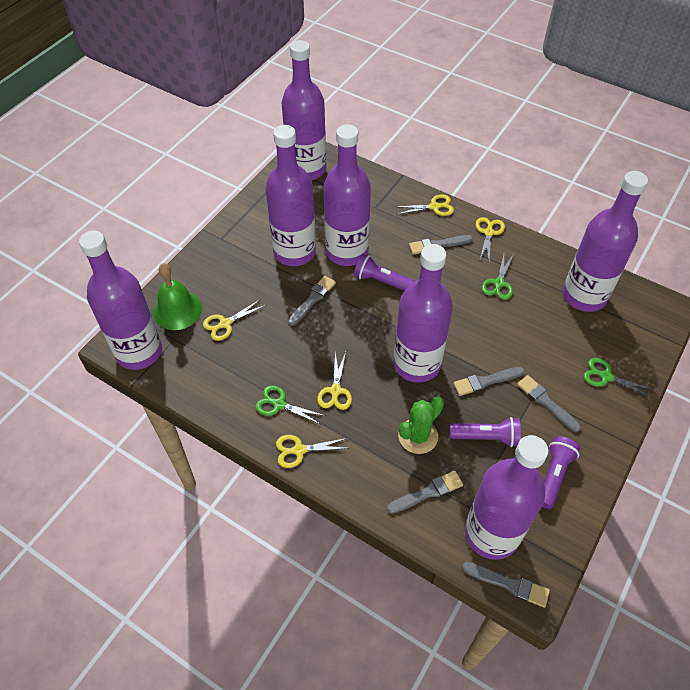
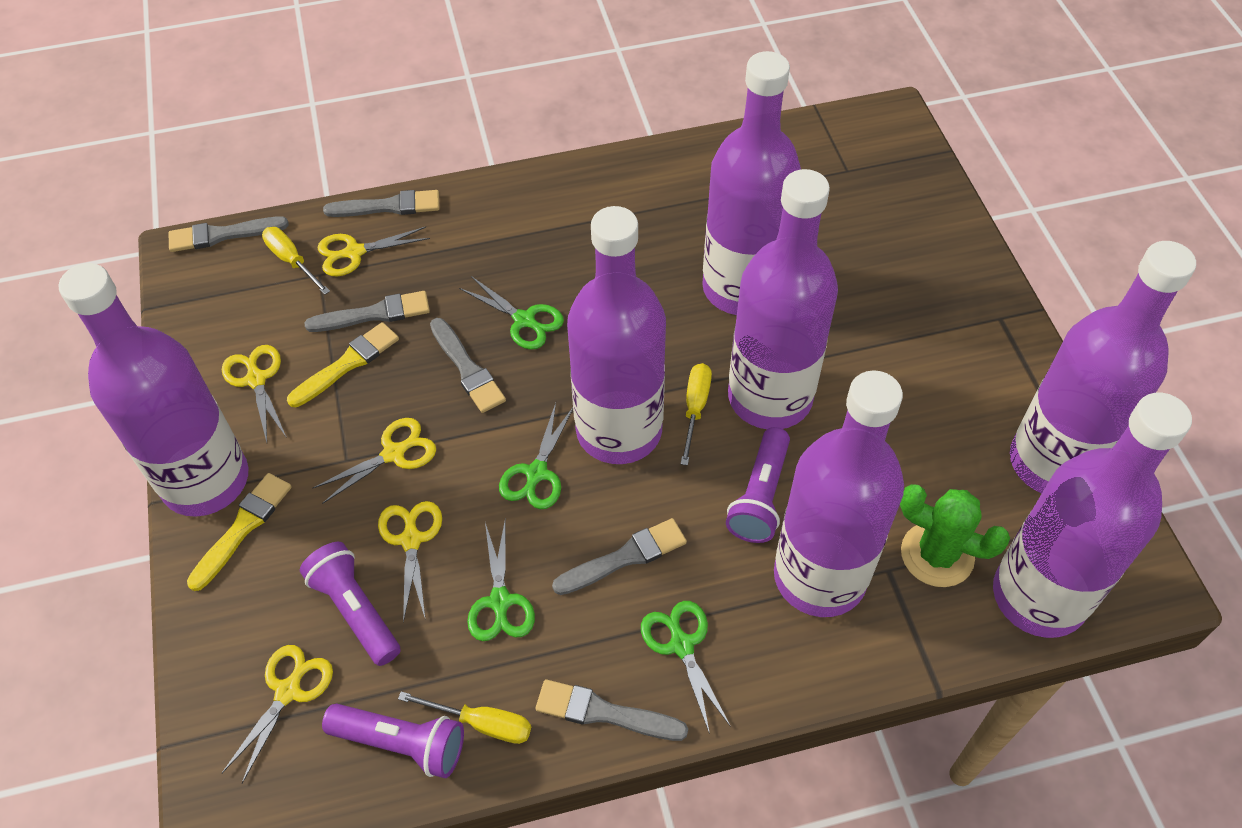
green bell: 1 -> 0
green scissors: 3 -> 4
yellow brush: 0 -> 2
yellow screwdriver: 0 -> 3

